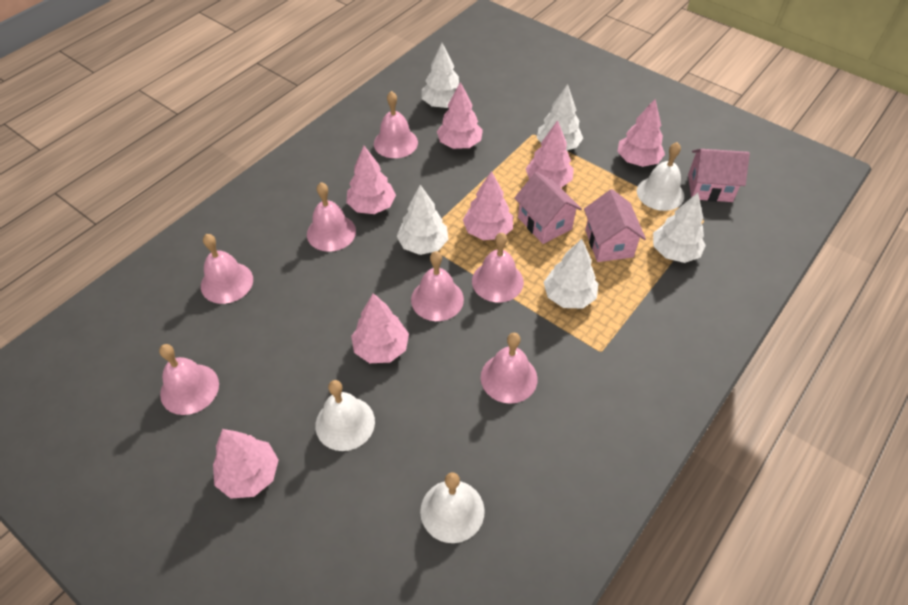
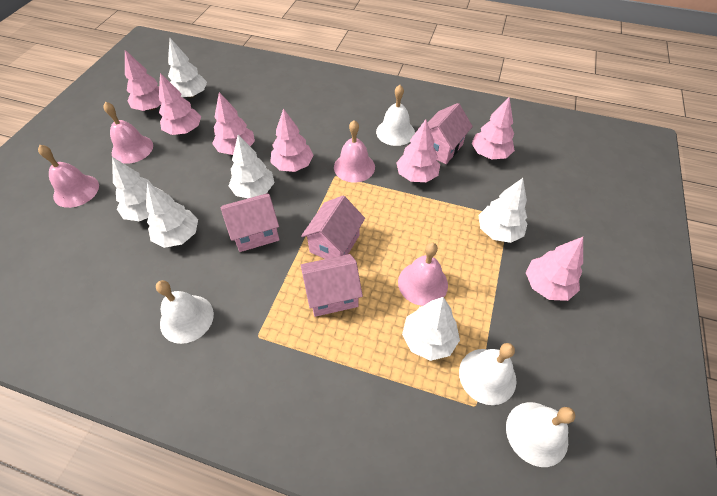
pink bell: 7 -> 4
pink house: 3 -> 4
white bell: 3 -> 4
white tree: 5 -> 6

